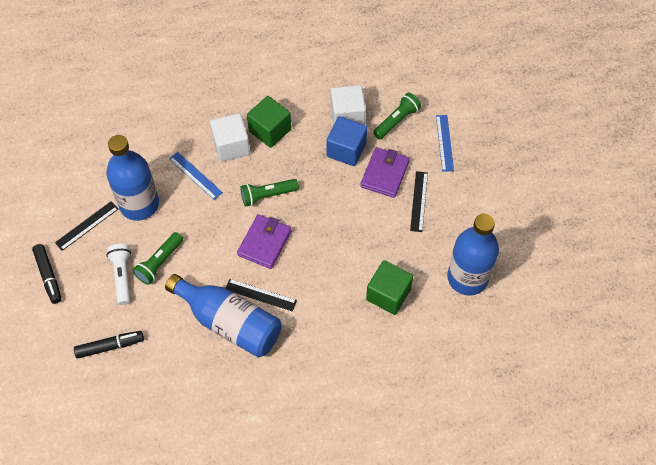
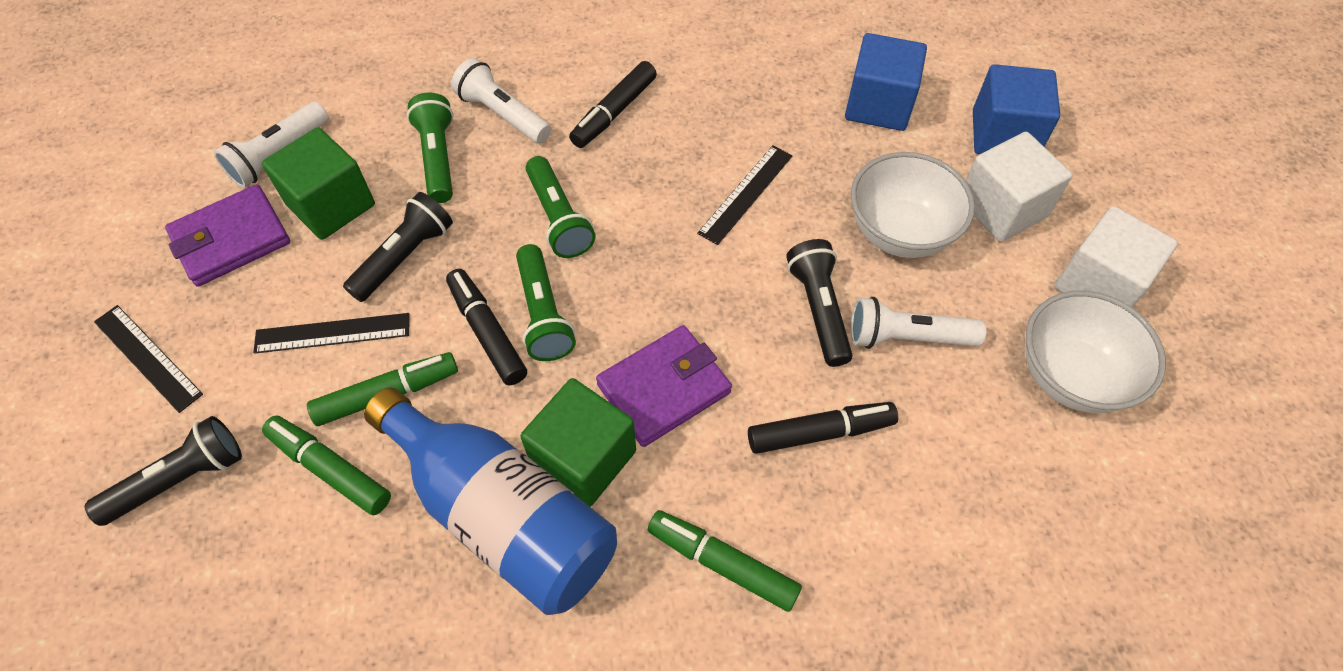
black flashlight: 0 -> 3
black marker: 2 -> 3
blue bottle: 3 -> 1
blue cube: 1 -> 2
blue ruler: 2 -> 0
green marker: 0 -> 3
white bowl: 0 -> 2
white flashlight: 1 -> 3

